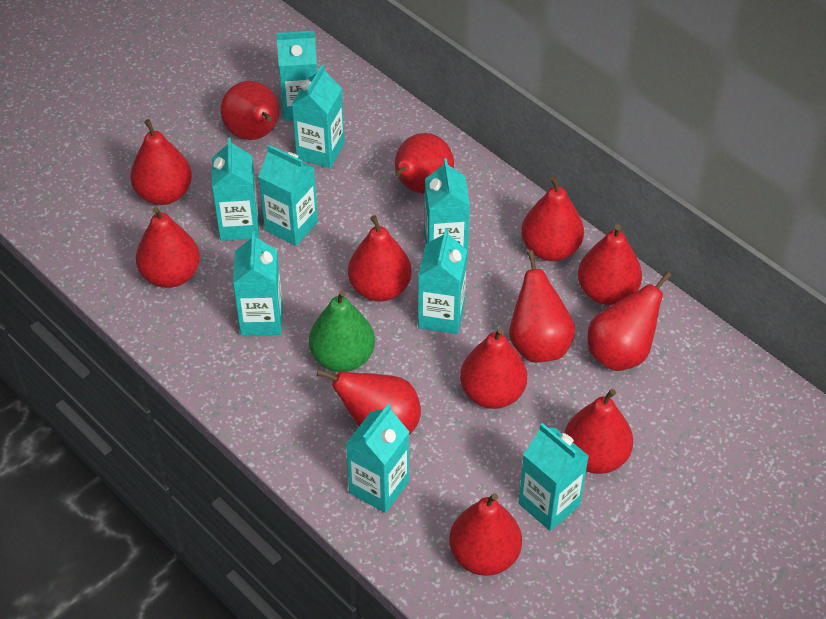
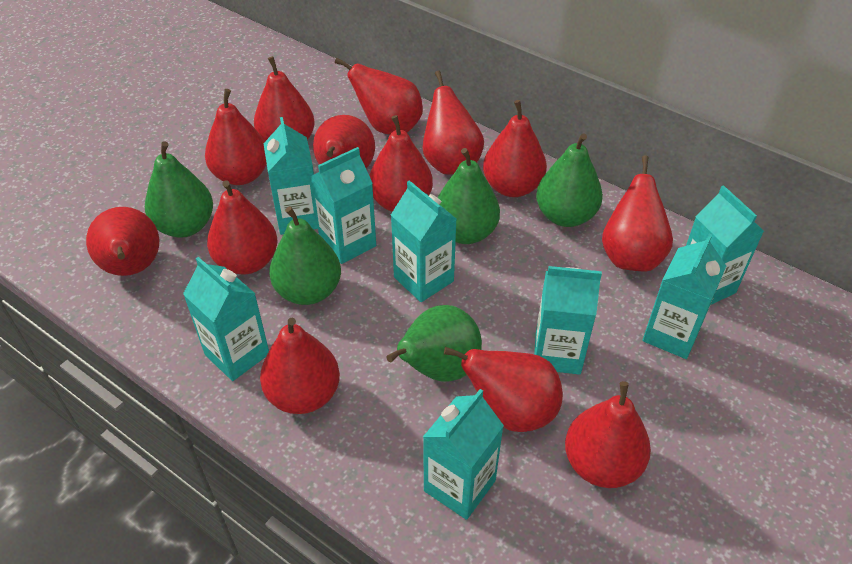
green pear: 1 -> 5
turquoise carton: 9 -> 8

